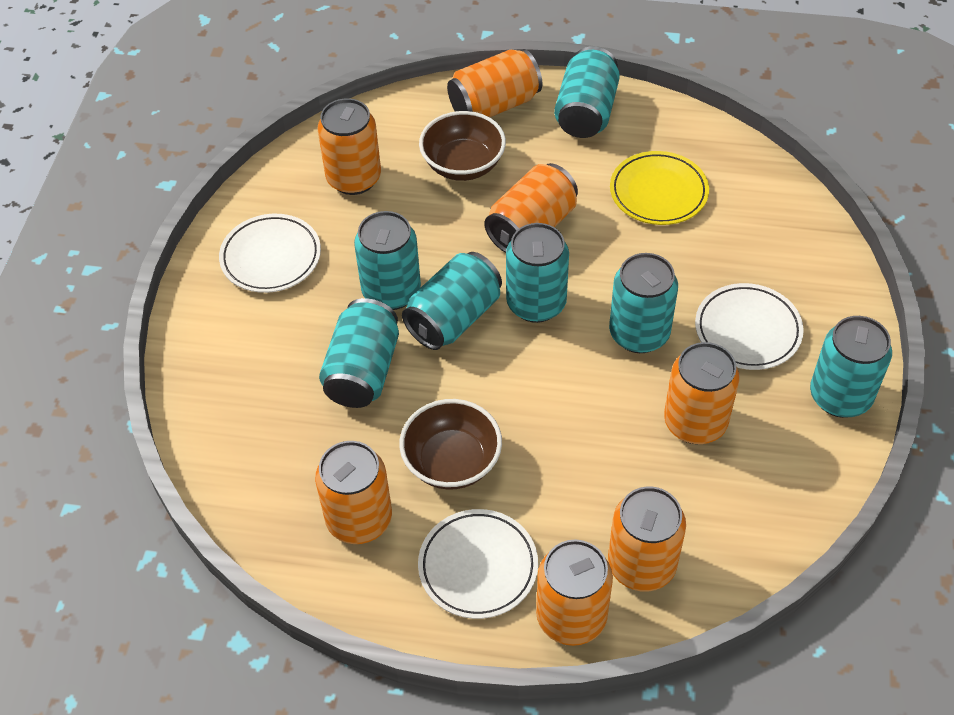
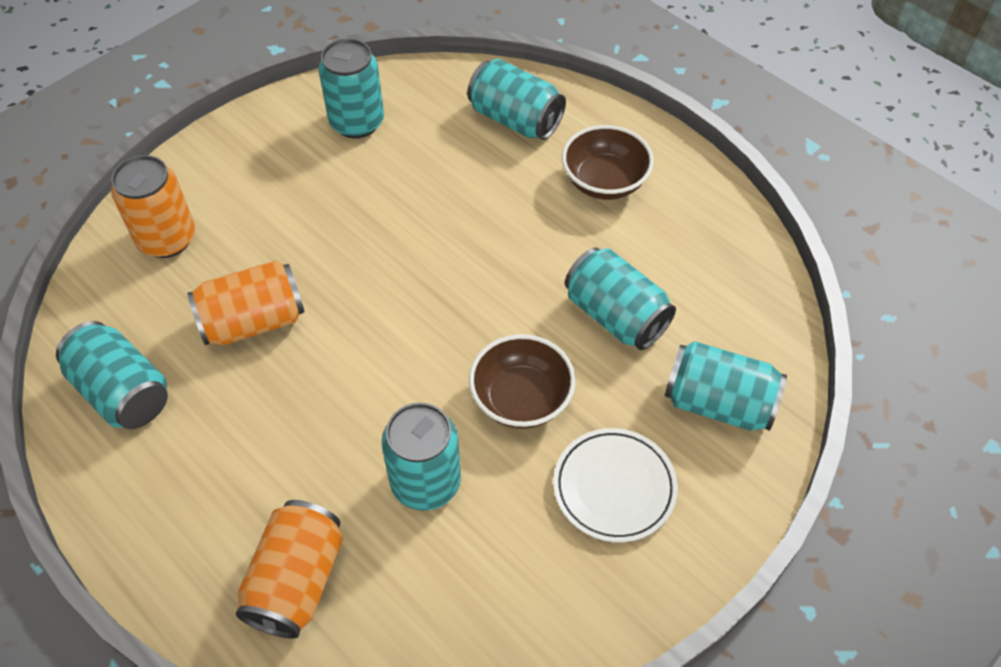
orange can: 7 -> 3
turquoise can: 7 -> 6
white plate: 3 -> 1
yellow plate: 1 -> 0

